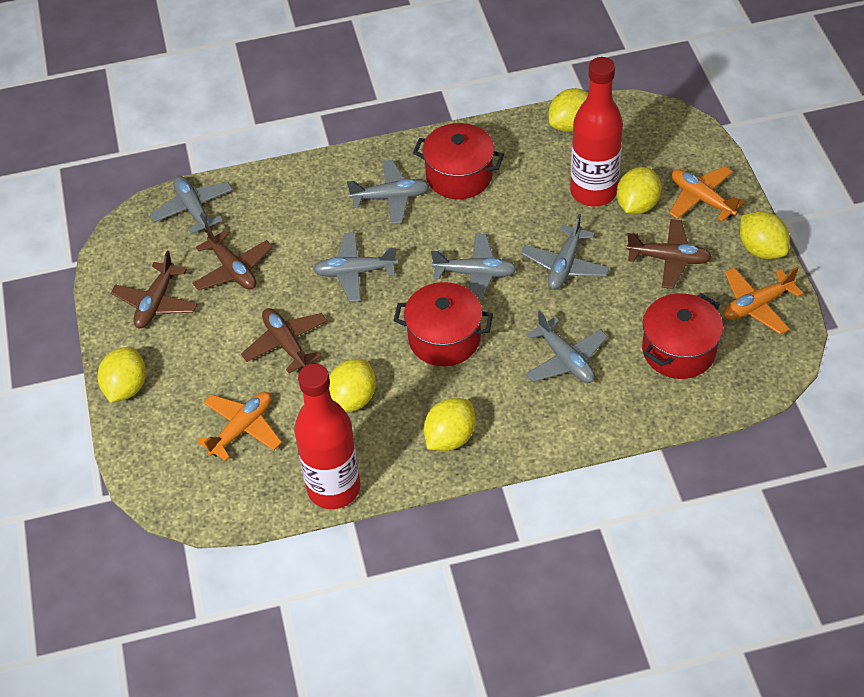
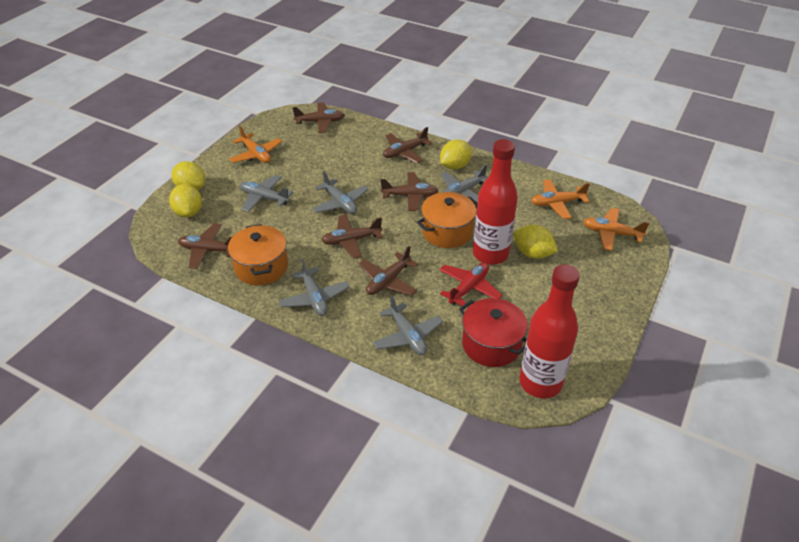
brown plane: 4 -> 6
grey plane: 6 -> 5
orange pot: 0 -> 2
red plane: 0 -> 1
red pot: 3 -> 1
yellow lemon: 6 -> 4

